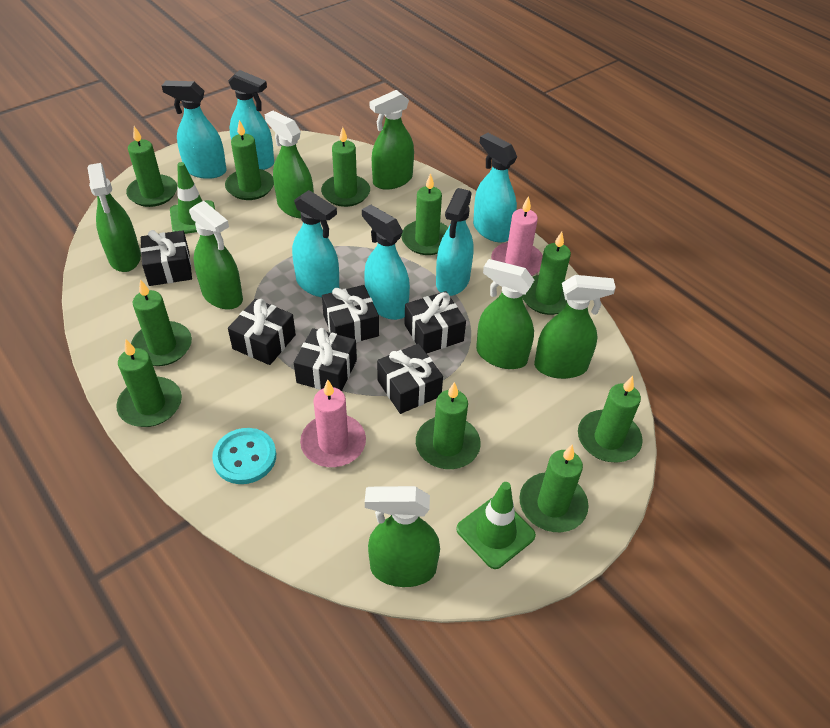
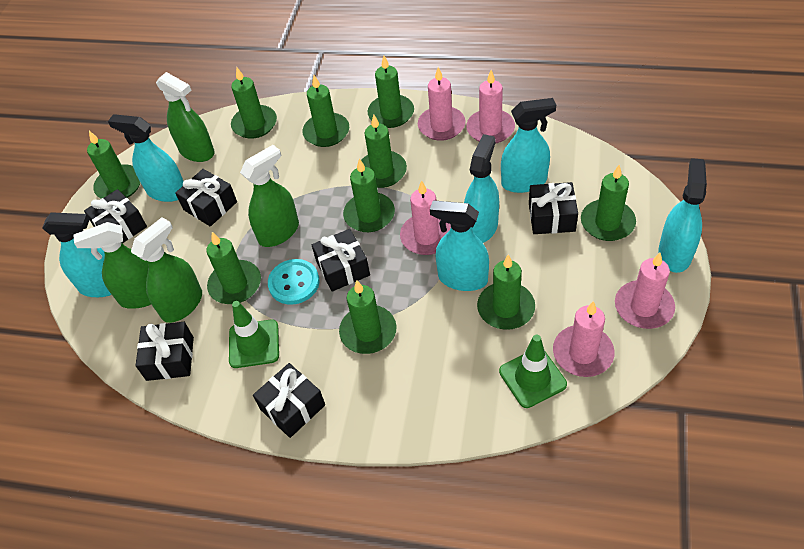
green spray bottle: 7 -> 4
pink candle: 2 -> 5

